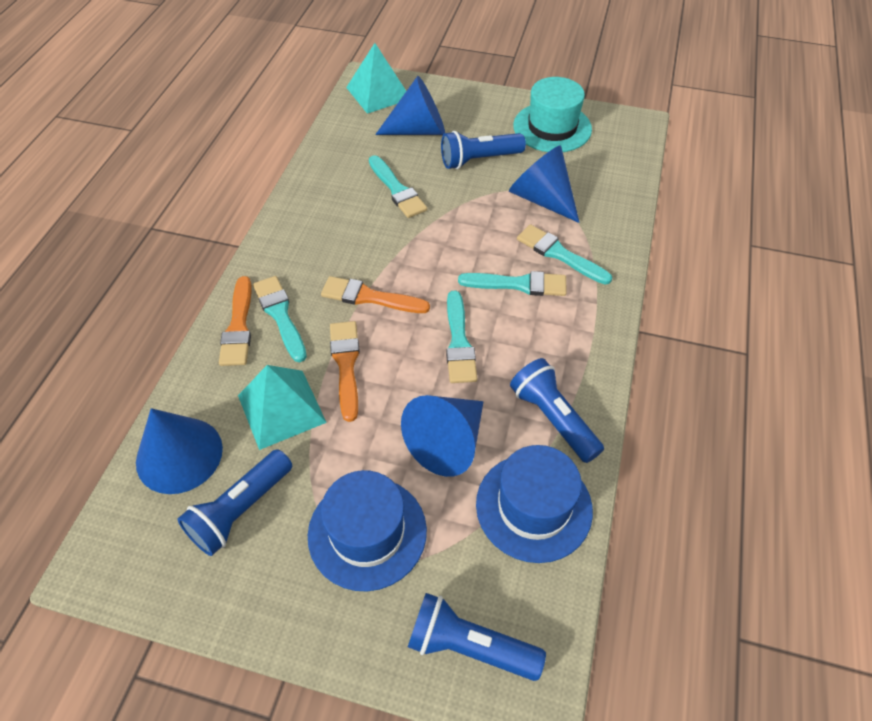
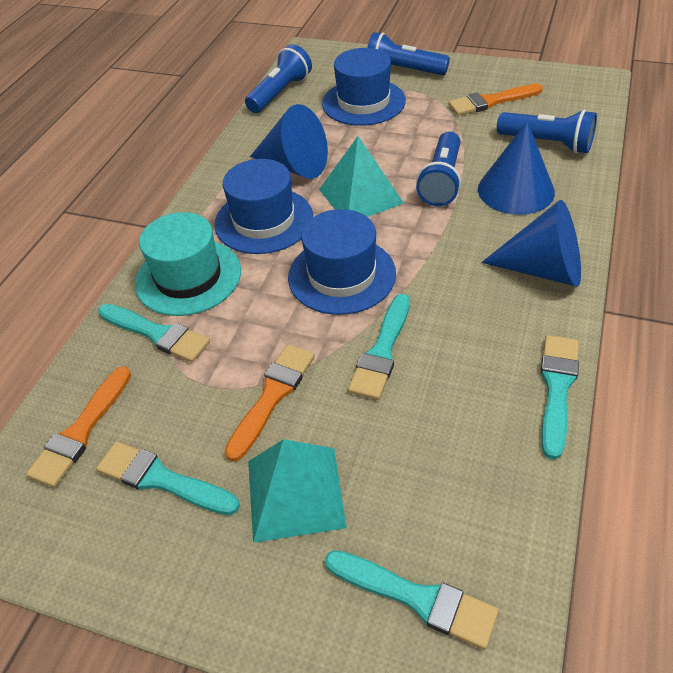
blue cone: 4 -> 3
blue hat: 2 -> 3

